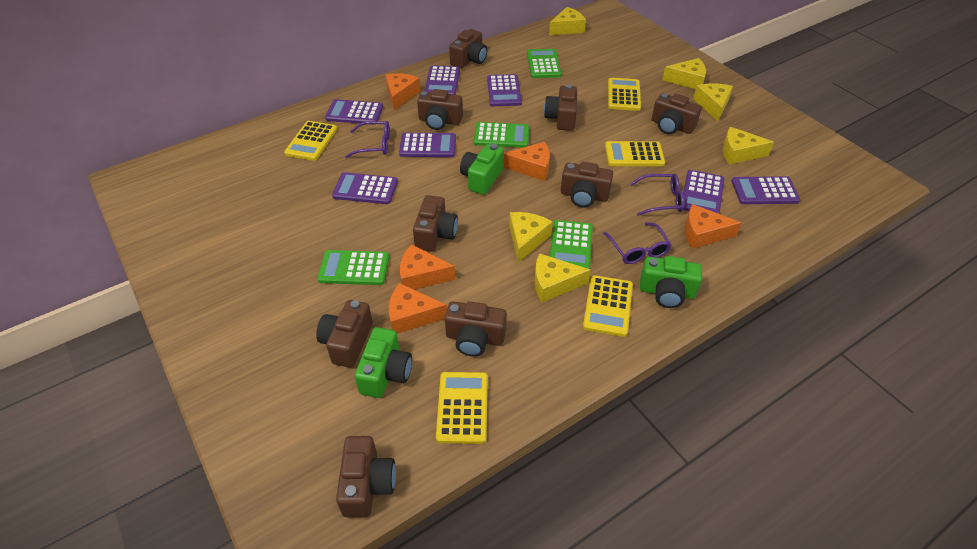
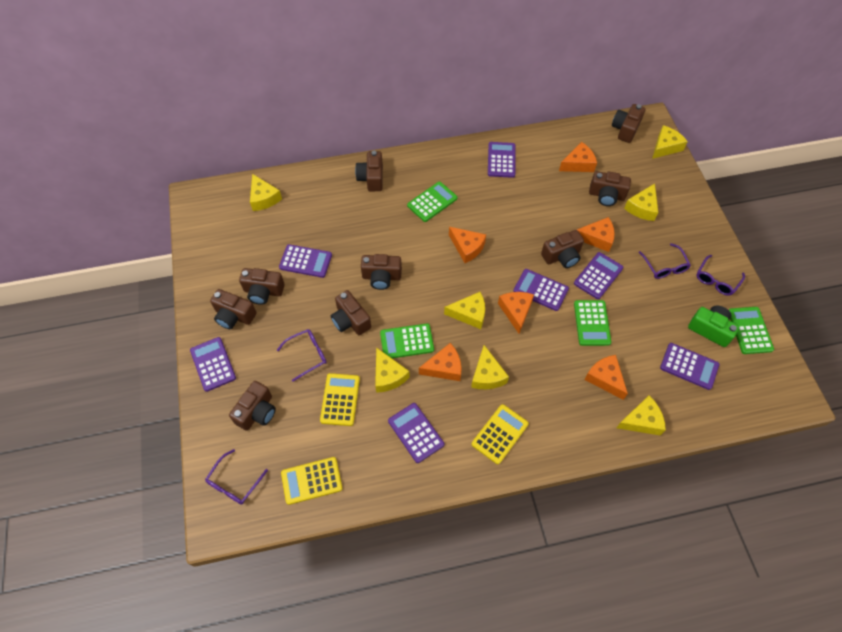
green camera: 3 -> 1
orange cheese: 5 -> 6
purple glasses: 3 -> 4
yellow calculator: 5 -> 3
yellow cheese: 6 -> 7

